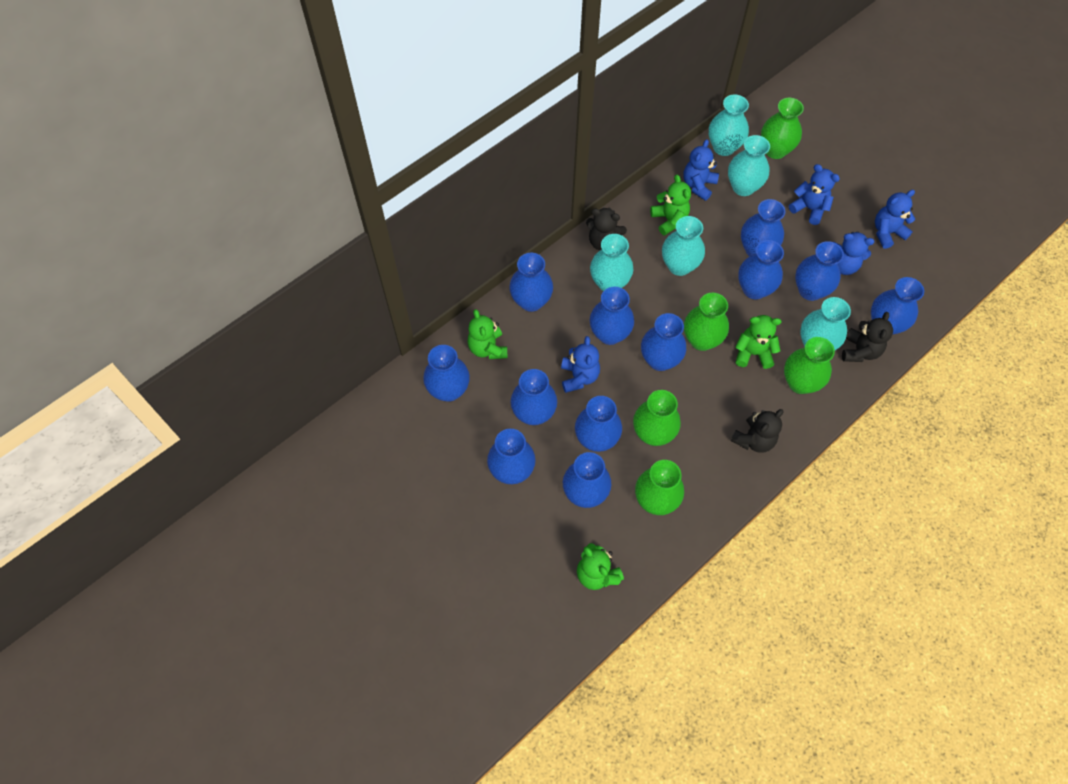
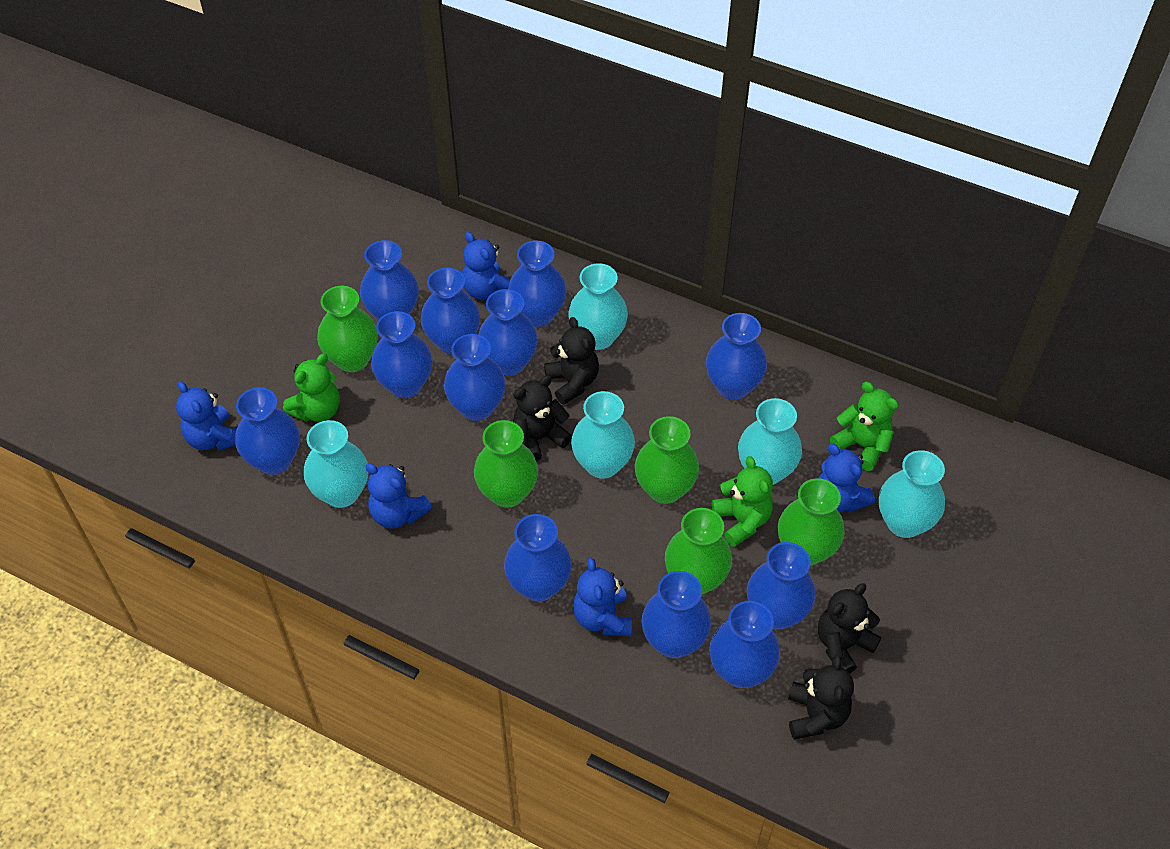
black teddy bear: 3 -> 4
green teddy bear: 4 -> 3

